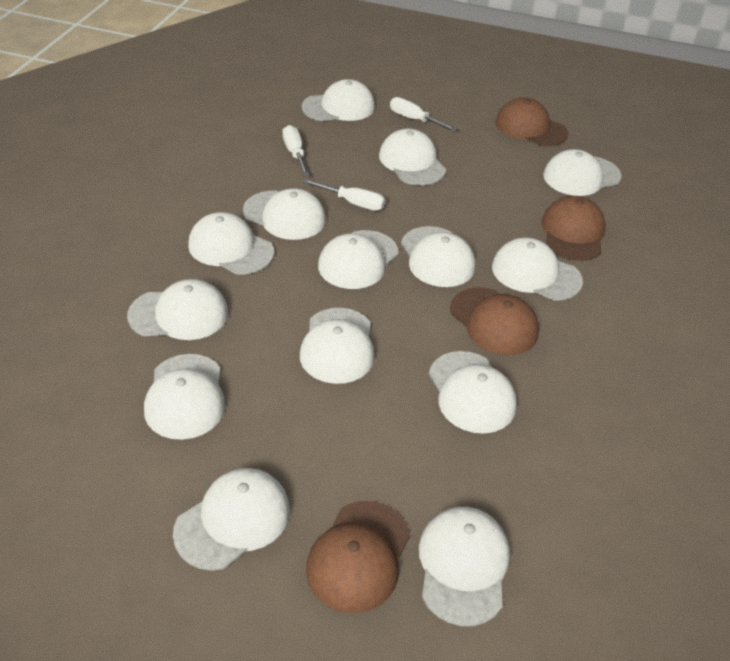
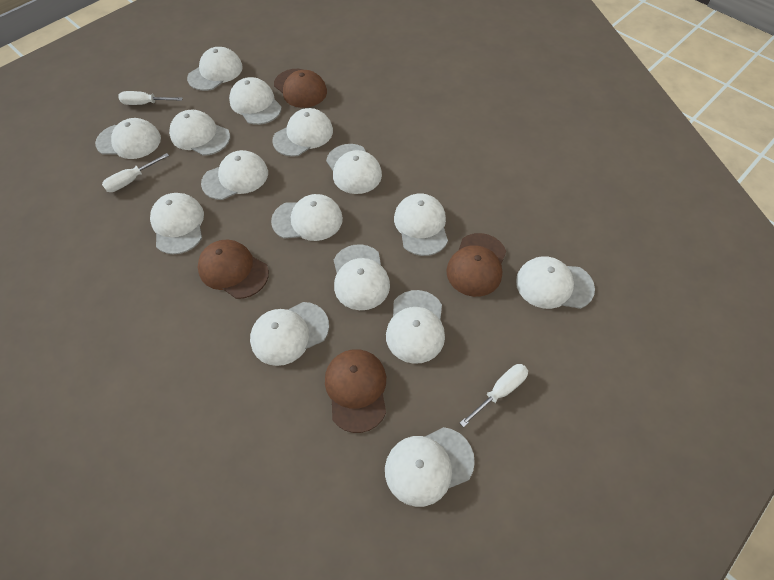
white cap: 14 -> 15

